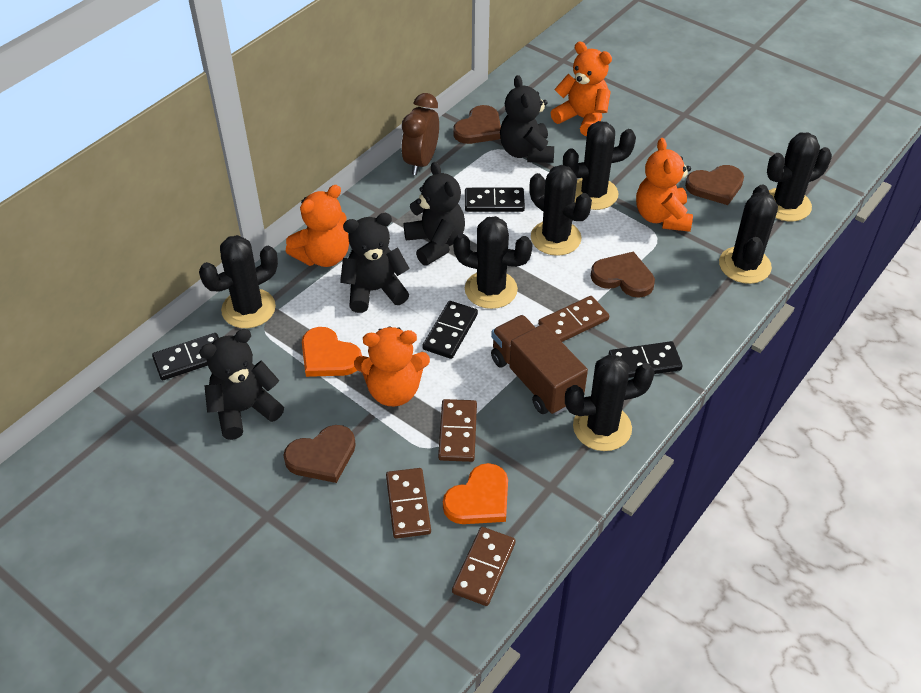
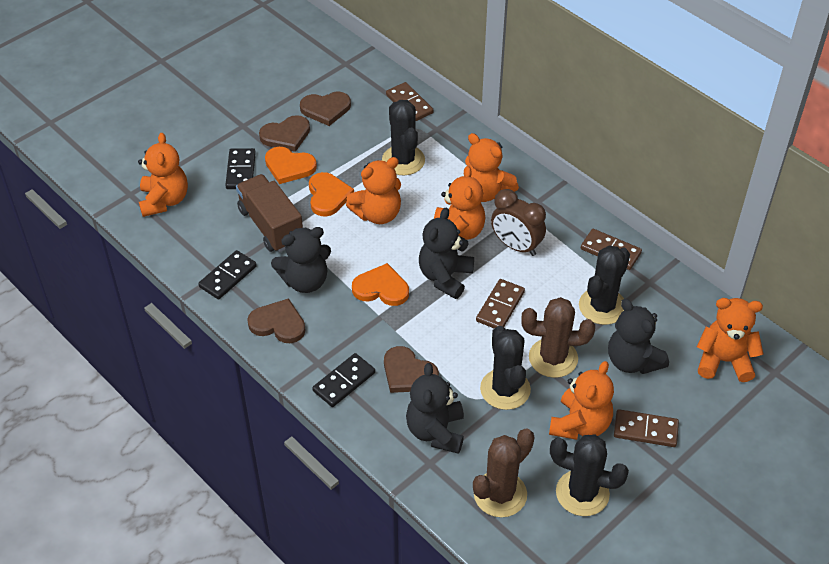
black cactus: 7 -> 4
black domino: 4 -> 3
brown cactus: 0 -> 2
orange heart: 2 -> 3
orange teddy bear: 4 -> 6

